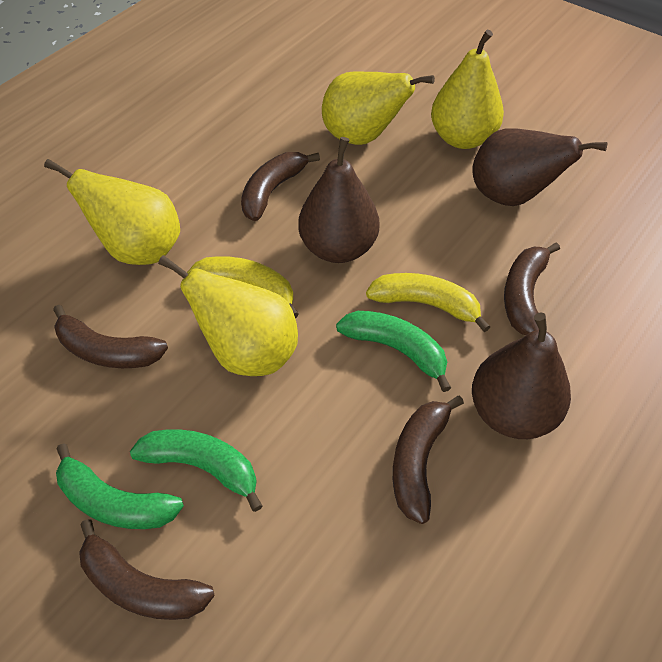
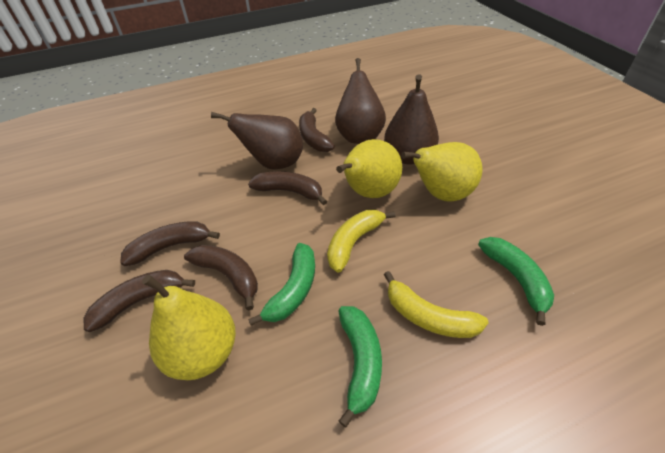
yellow pear: 4 -> 3

